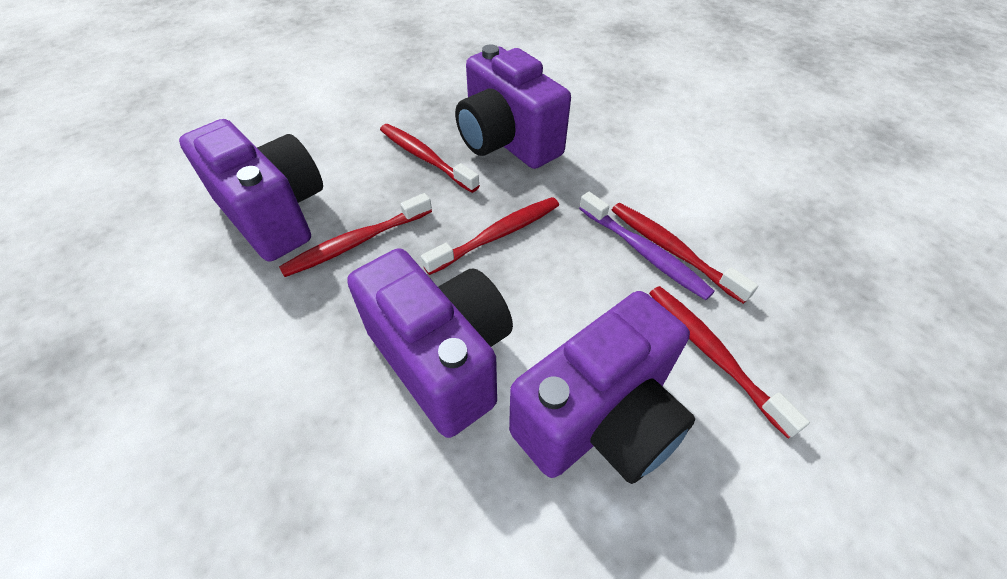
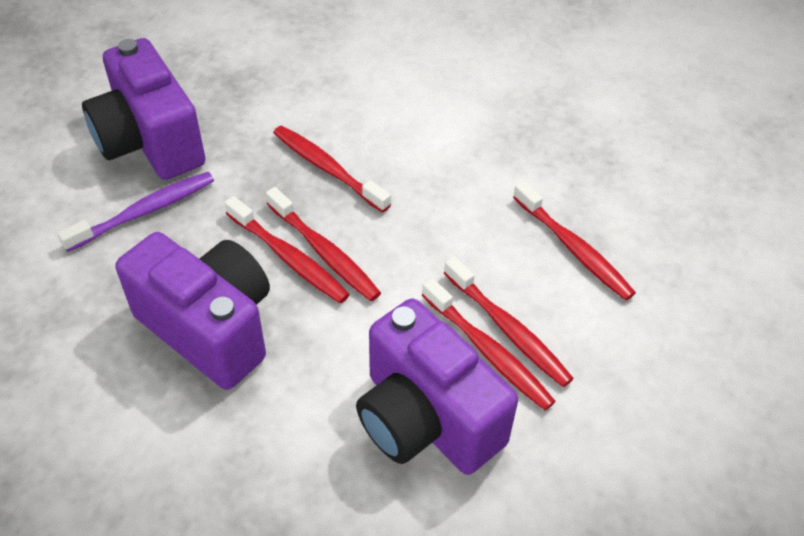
purple camera: 4 -> 3
red toothbrush: 5 -> 6

